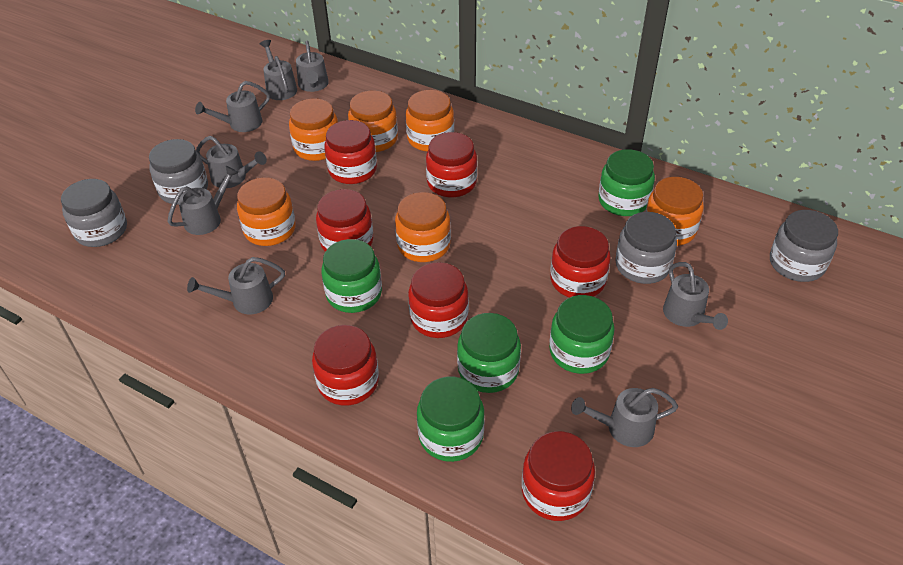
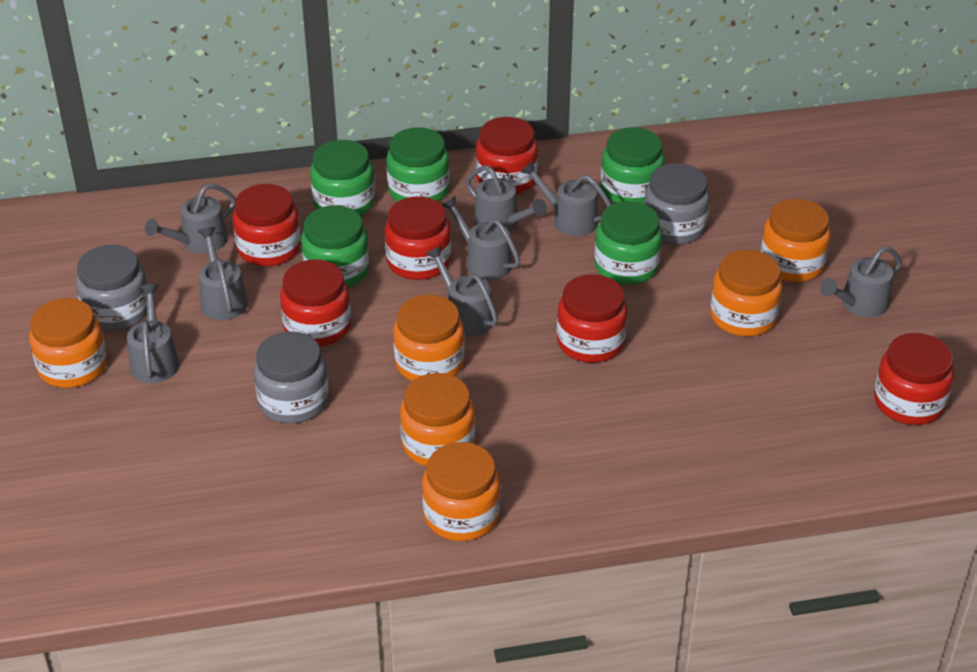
grey jar: 4 -> 3
red jar: 7 -> 6

